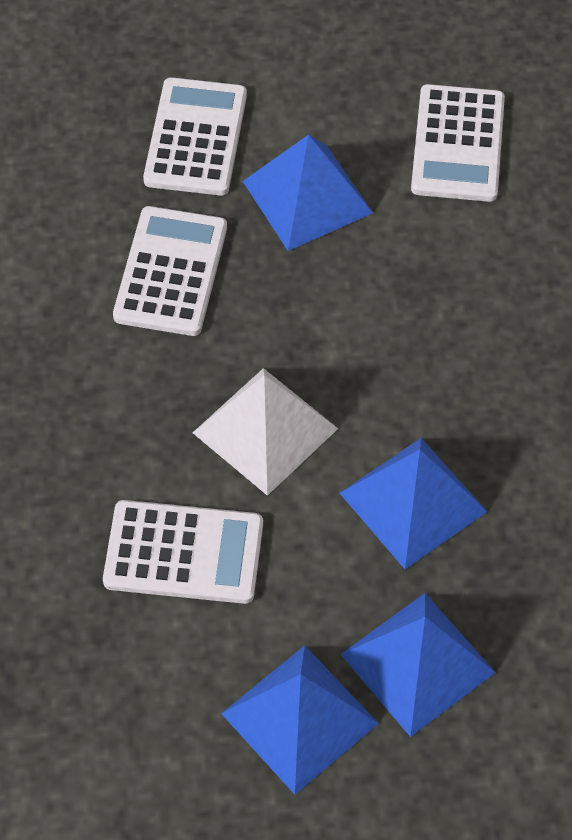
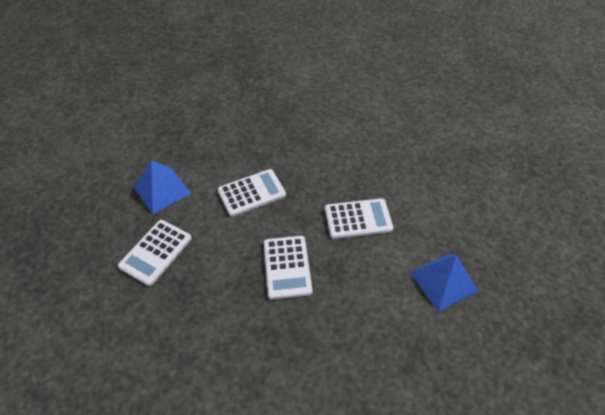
blue pyramid: 4 -> 2
white pyramid: 1 -> 0

